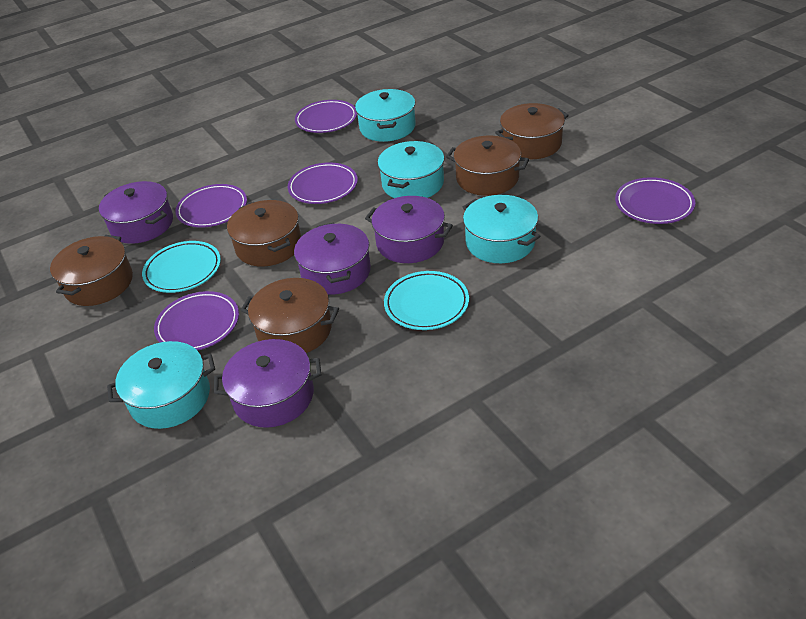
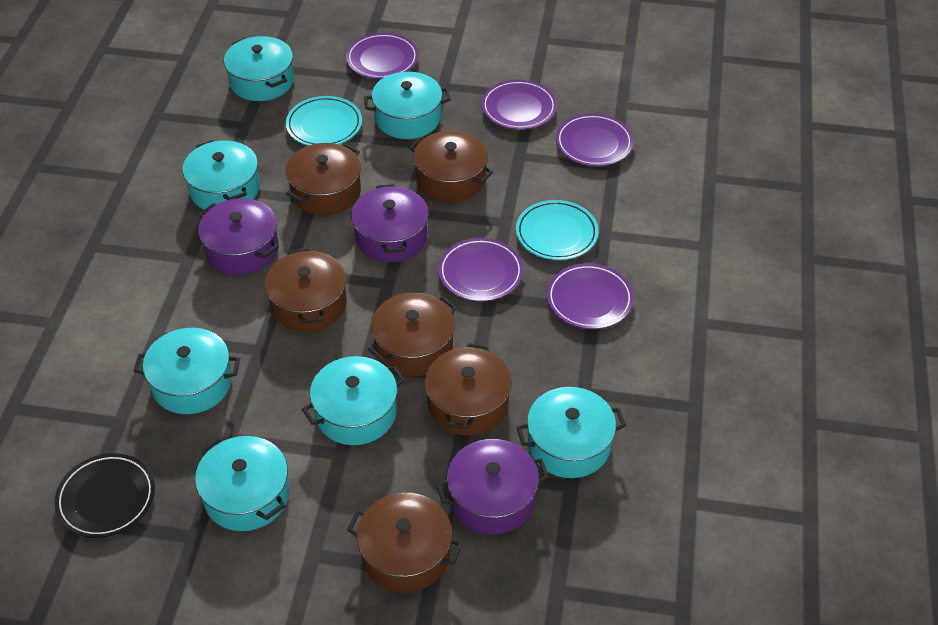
black plate: 0 -> 1
brown pot: 5 -> 6
purple pot: 4 -> 3
turquoise pot: 4 -> 7

